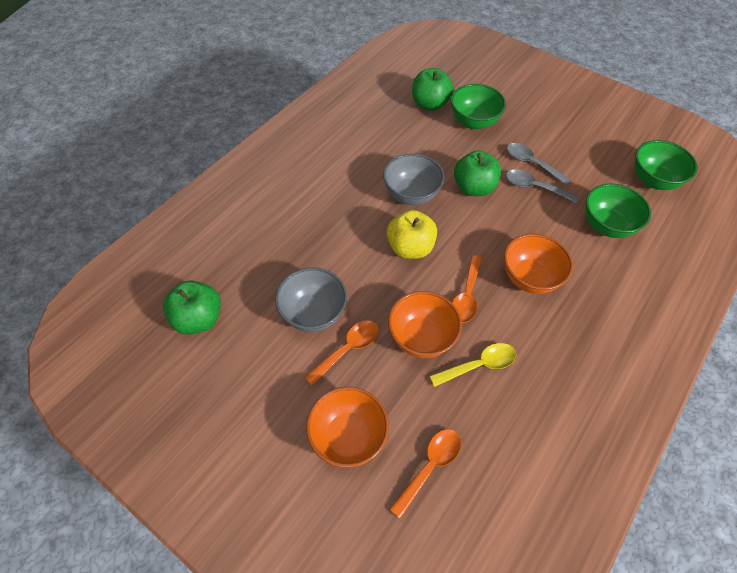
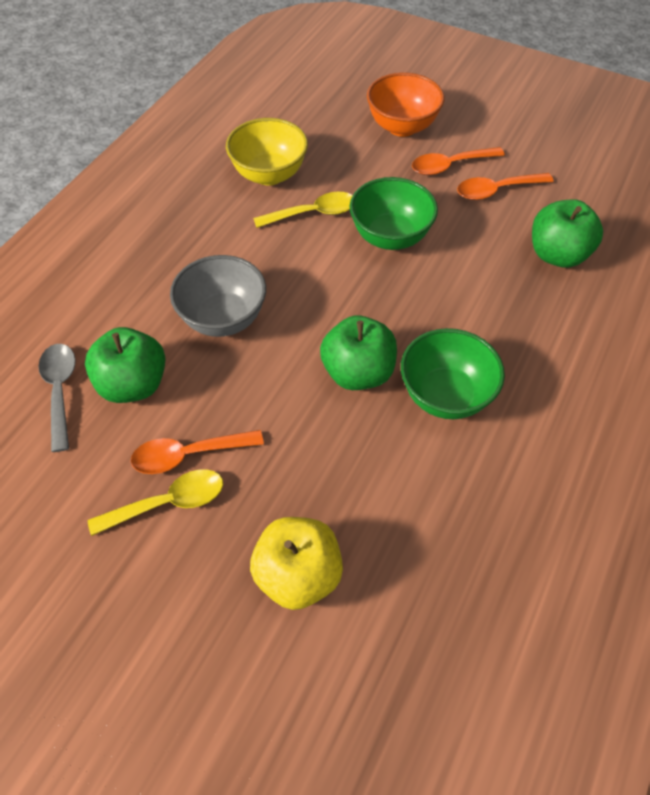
green bowl: 3 -> 2
grey bowl: 2 -> 1
grey spoon: 2 -> 1
orange bowl: 3 -> 1
yellow bowl: 0 -> 1
yellow spoon: 1 -> 2

